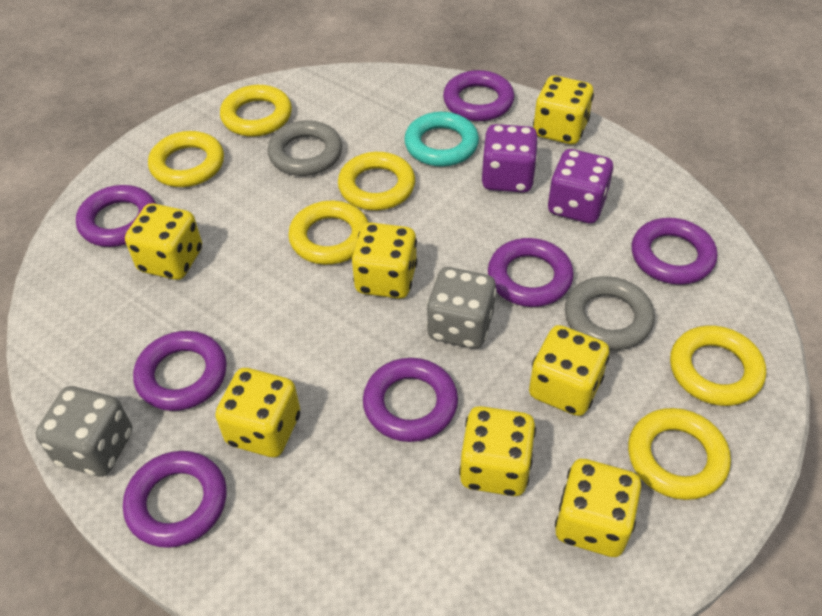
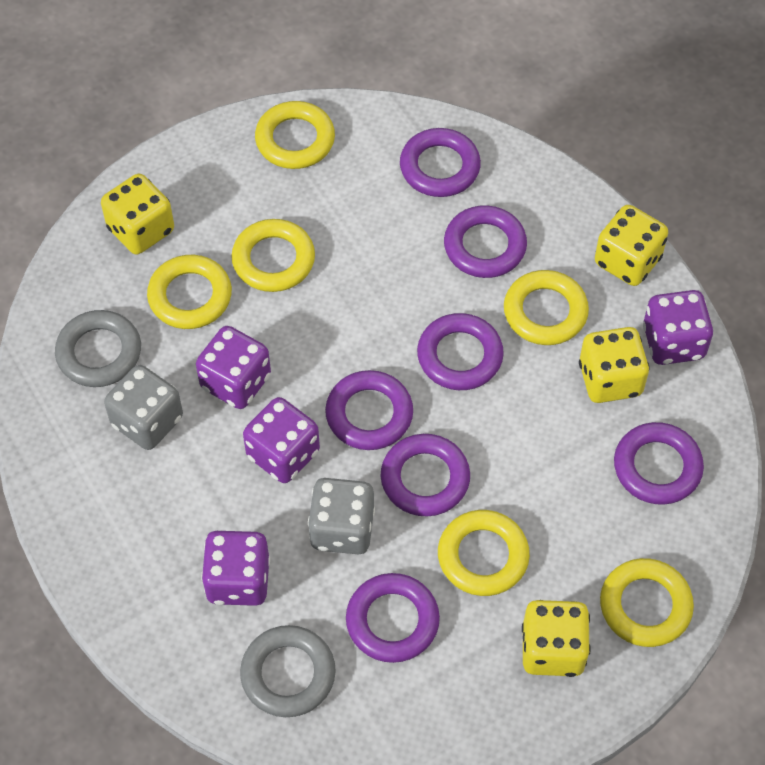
purple dice: 2 -> 4
turquoise ring: 1 -> 0
yellow dice: 7 -> 4

